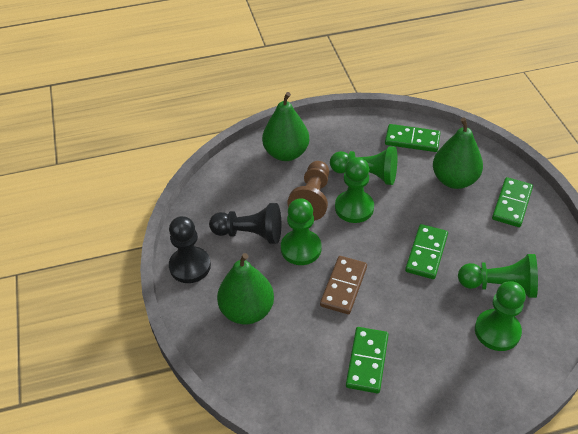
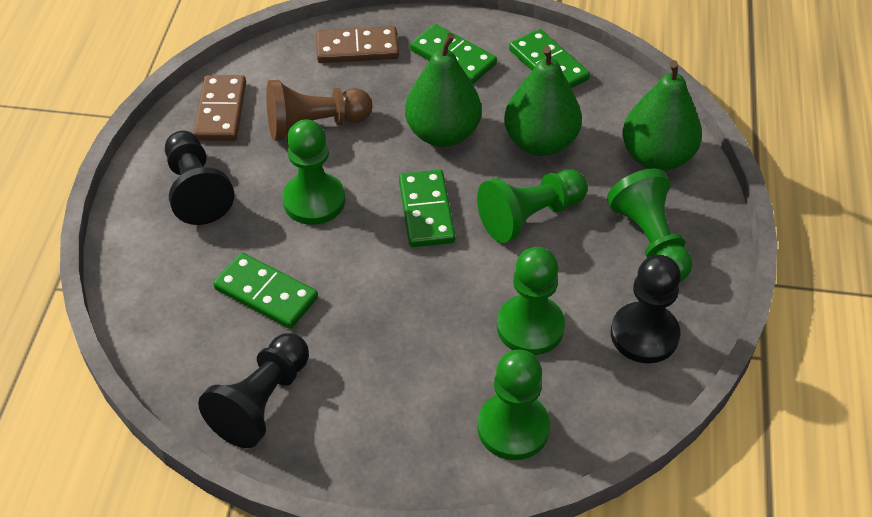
black pawn: 2 -> 3
brown domino: 1 -> 2

